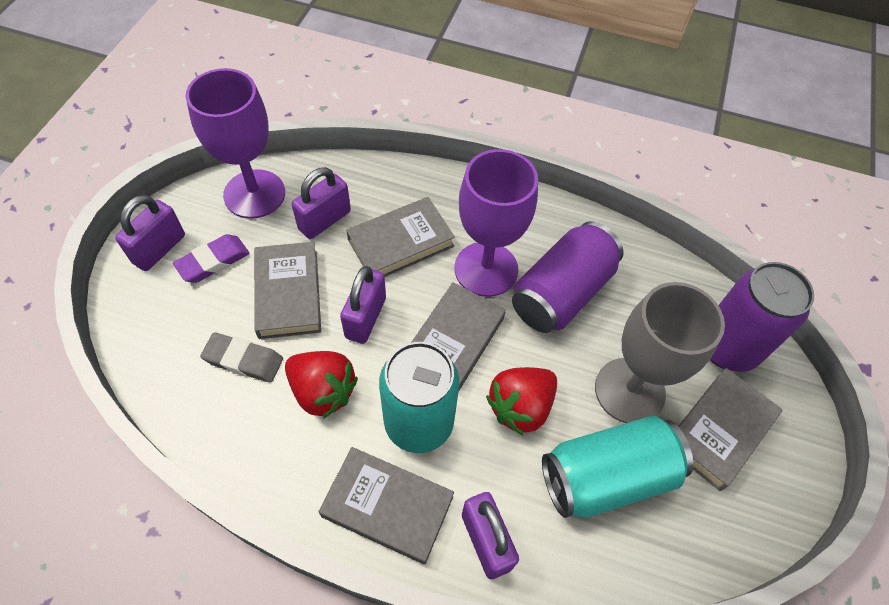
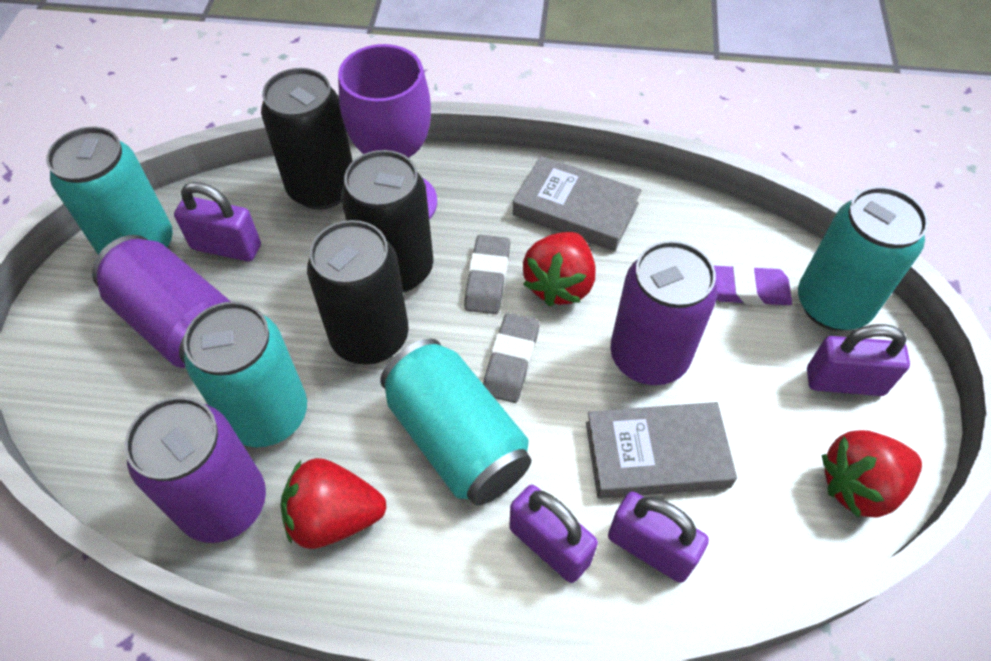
black can: 0 -> 3
grey book: 5 -> 2
grey eraser: 1 -> 2
grey goblet: 1 -> 0
purple can: 2 -> 3
purple goblet: 2 -> 1
red strawberry: 2 -> 3
turquoise can: 2 -> 4

